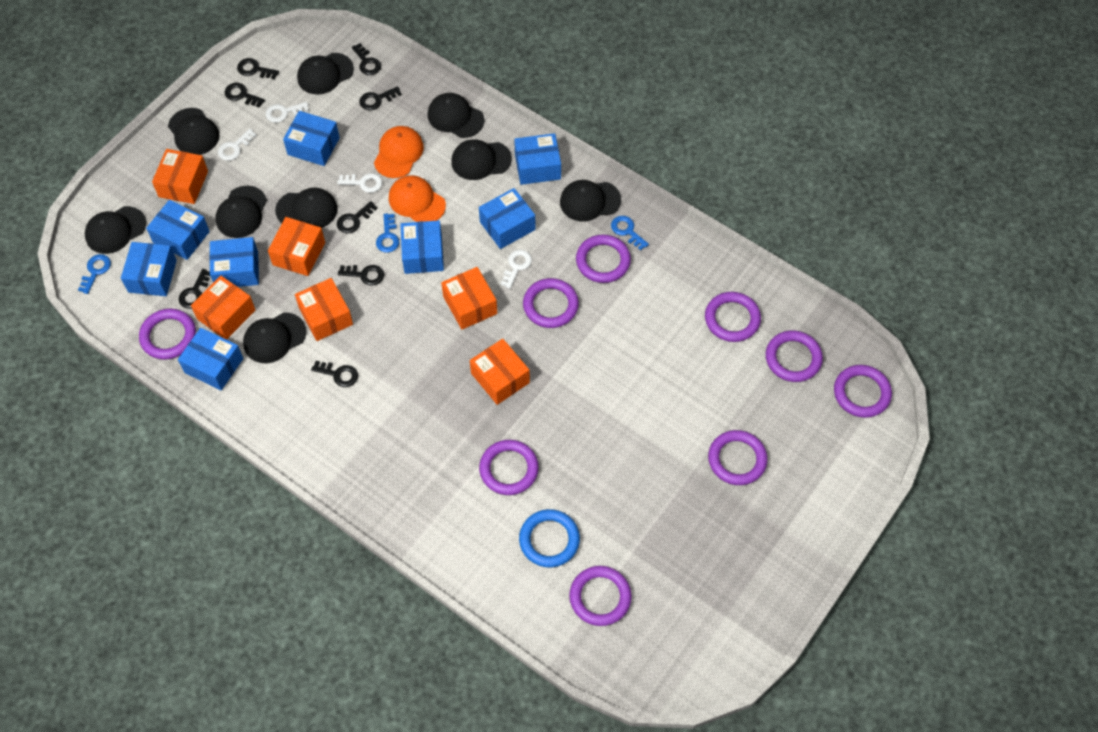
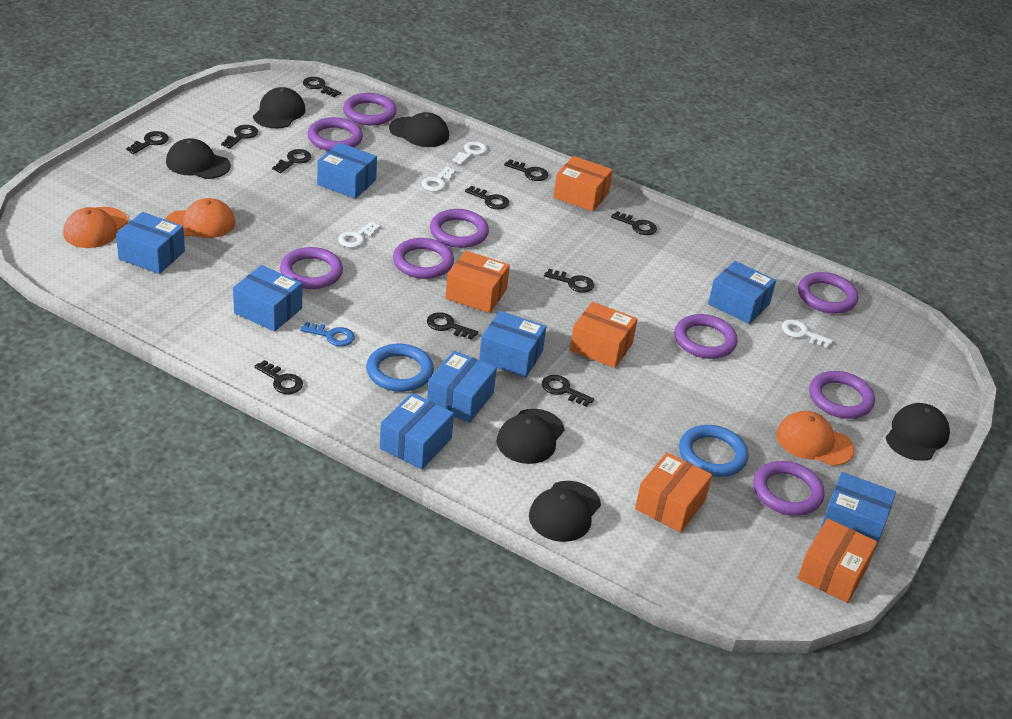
black cap: 9 -> 6
black key: 8 -> 11
blue key: 3 -> 1
blue ring: 1 -> 2
orange box: 6 -> 5
orange cap: 2 -> 3

